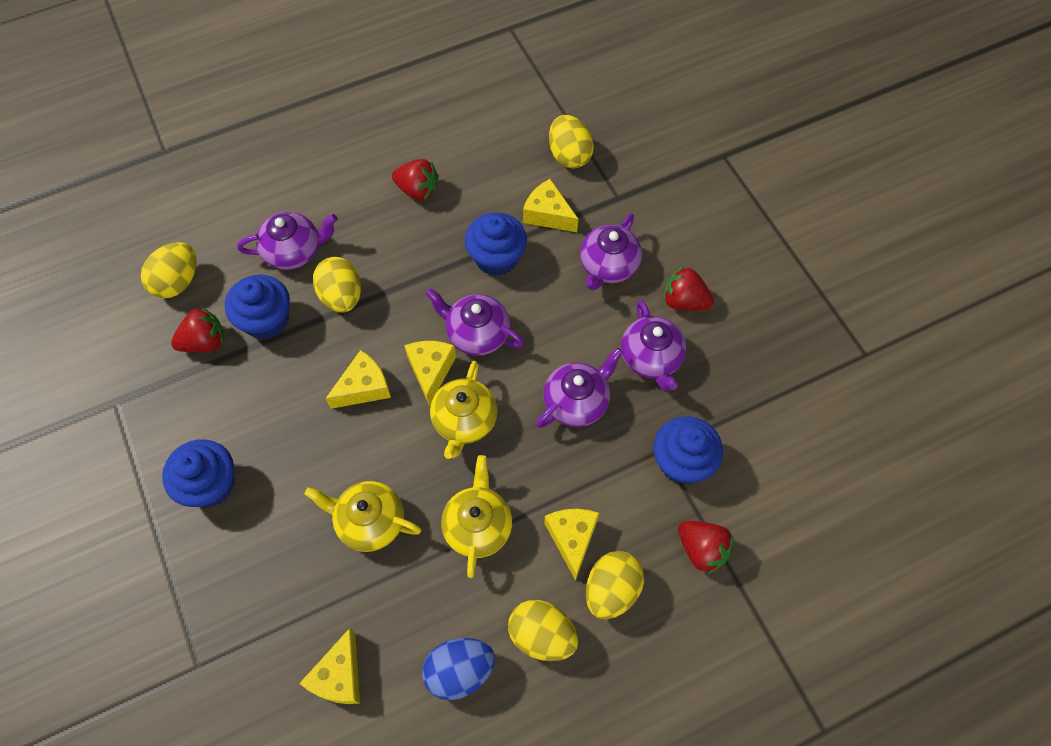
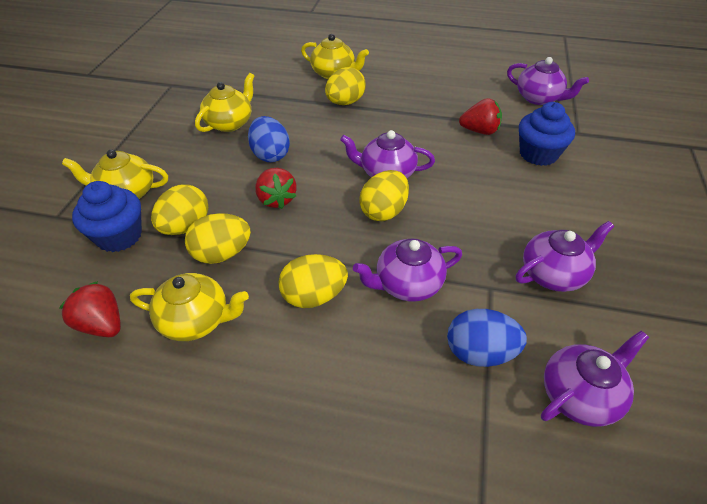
blue cupcake: 4 -> 2
blue egg: 1 -> 2
red strawberry: 4 -> 3
yellow cheese: 5 -> 0
yellow teapot: 3 -> 4

